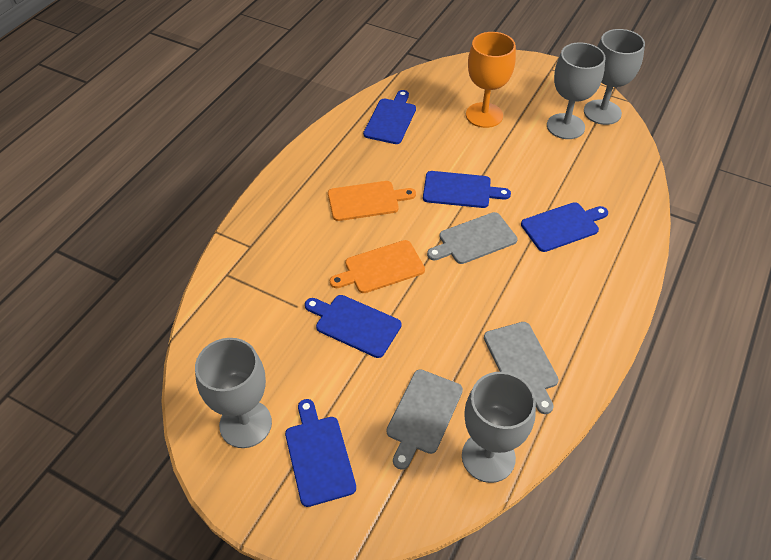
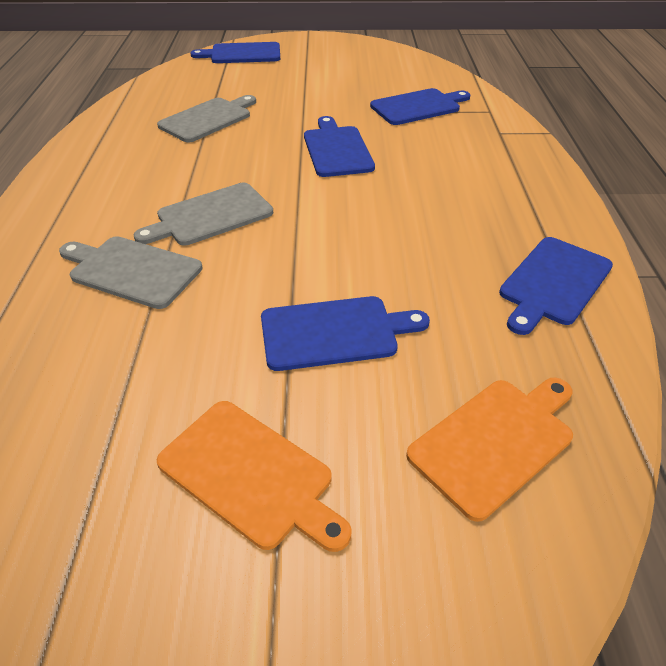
grey goblet: 4 -> 0
orange goblet: 1 -> 0

